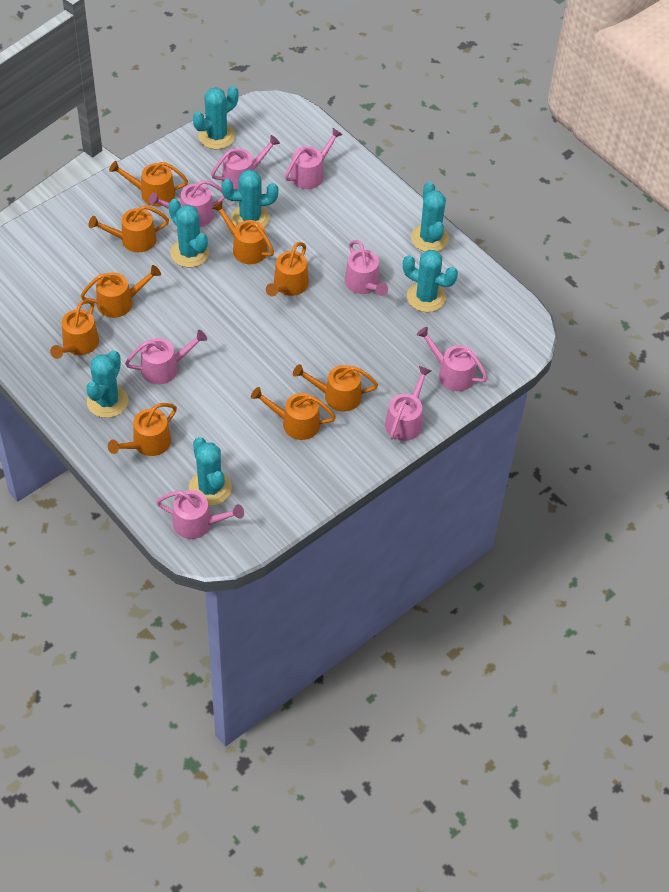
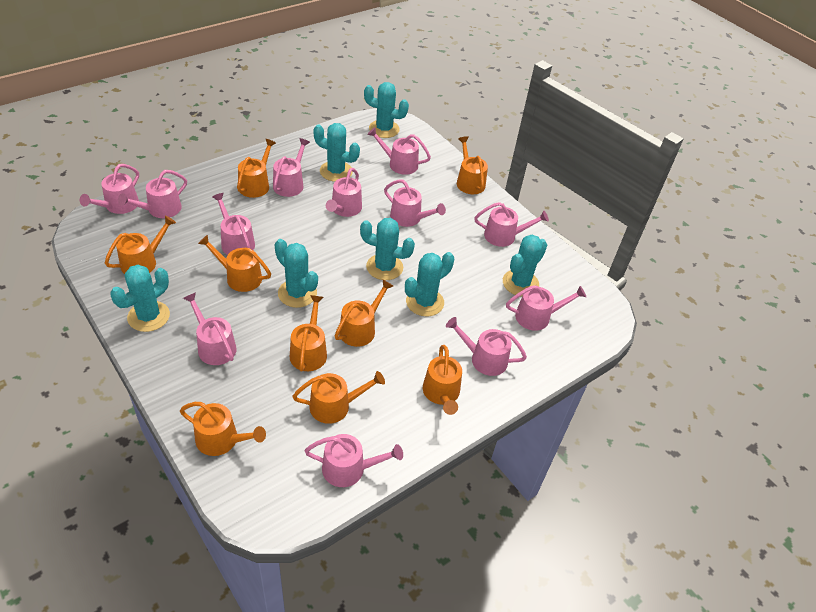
pink watering can: 8 -> 12

